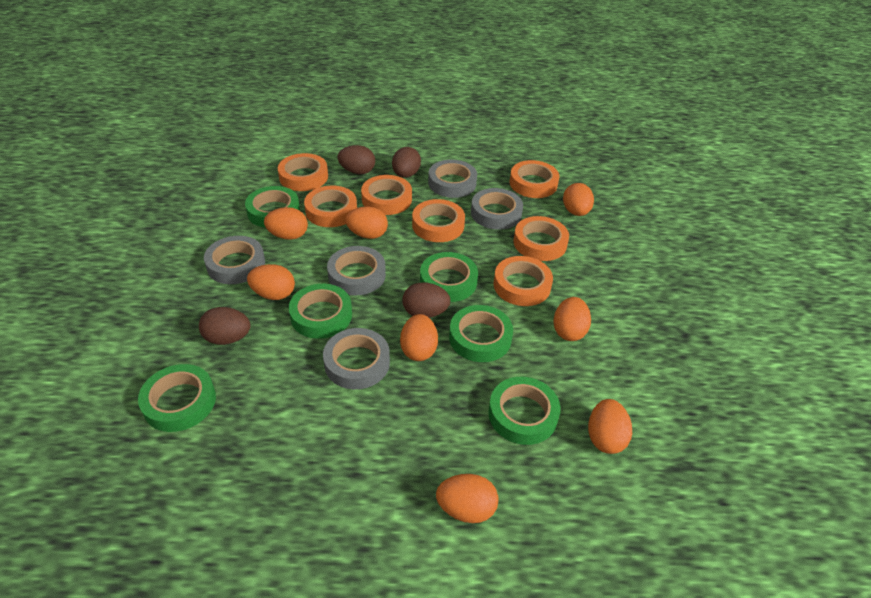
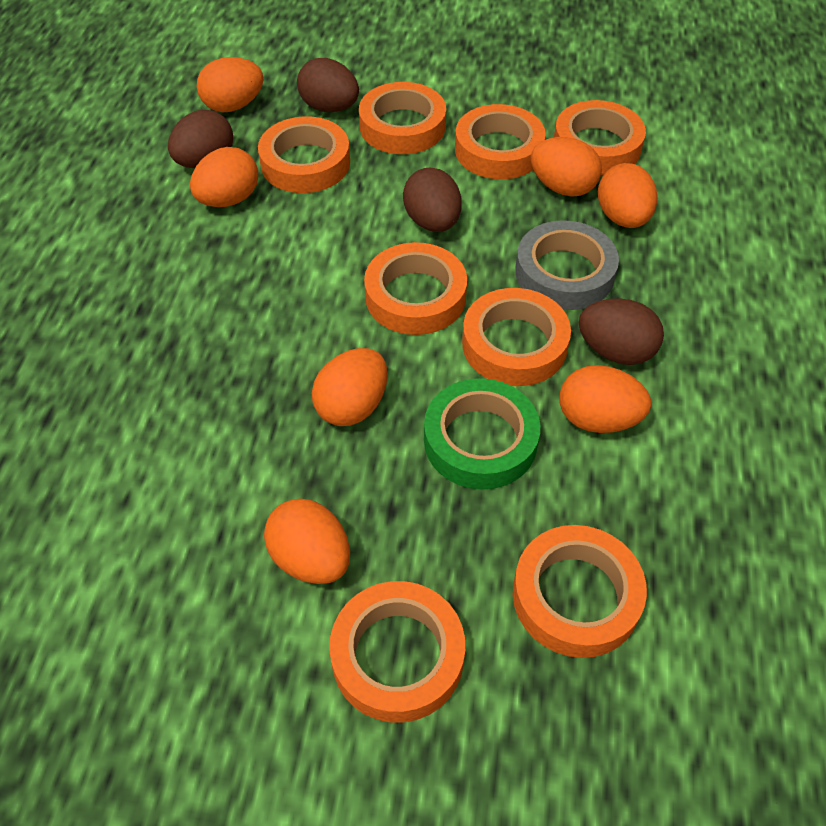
green tape: 6 -> 1
grey tape: 5 -> 1
orange egg: 8 -> 7
orange tape: 7 -> 8

